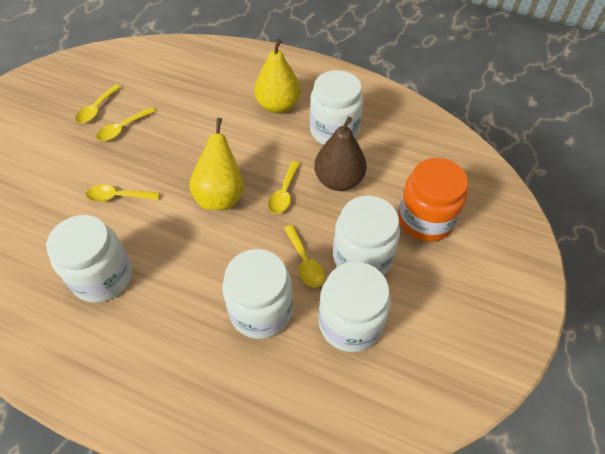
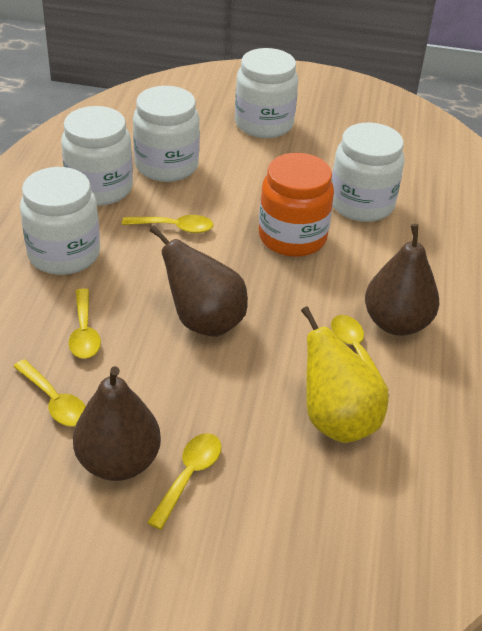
brown pear: 1 -> 3
yellow pear: 2 -> 1

